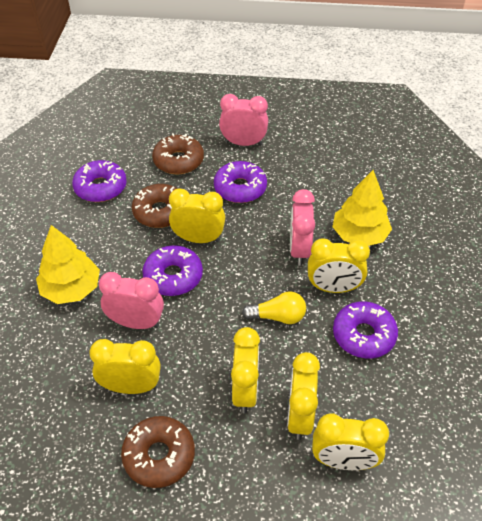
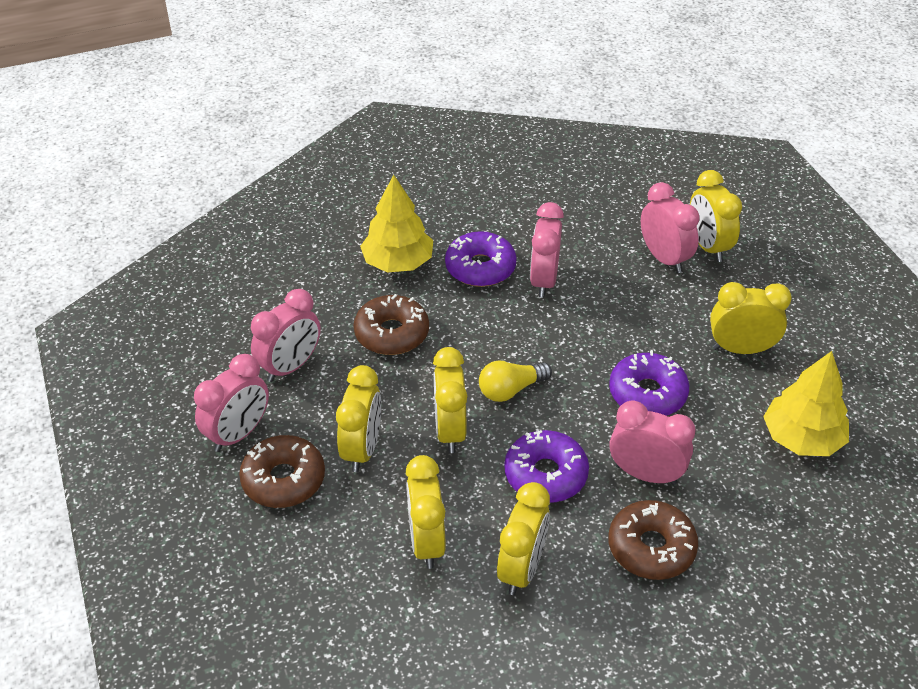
pink clock: 3 -> 5
purple donut: 4 -> 3

